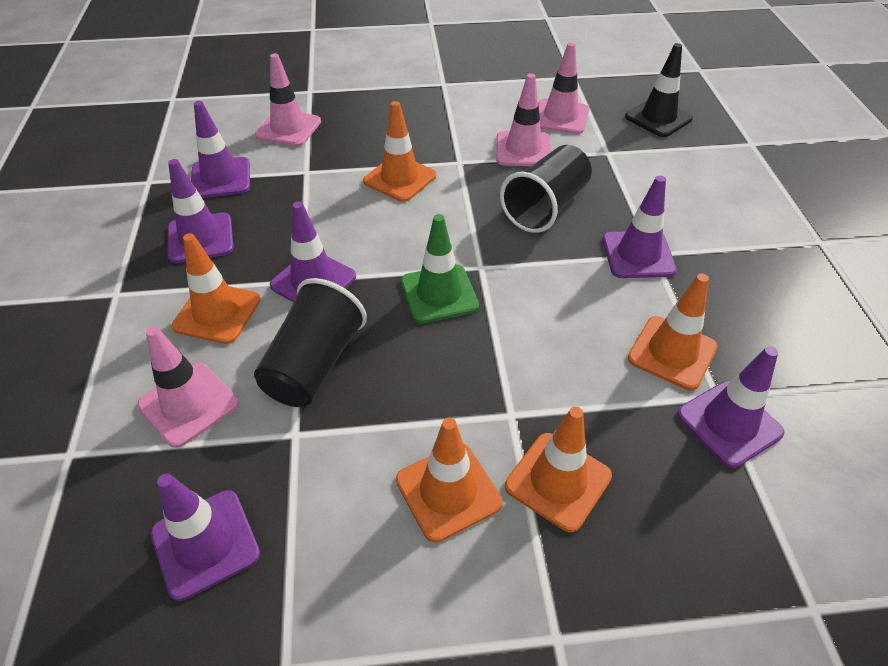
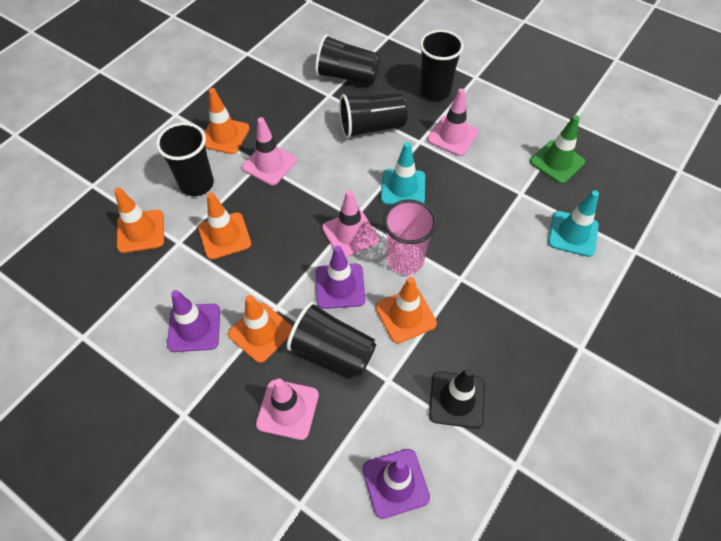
black cup: 2 -> 5
pink cup: 0 -> 1
purple traffic cone: 6 -> 3
turquoise traffic cone: 0 -> 2

